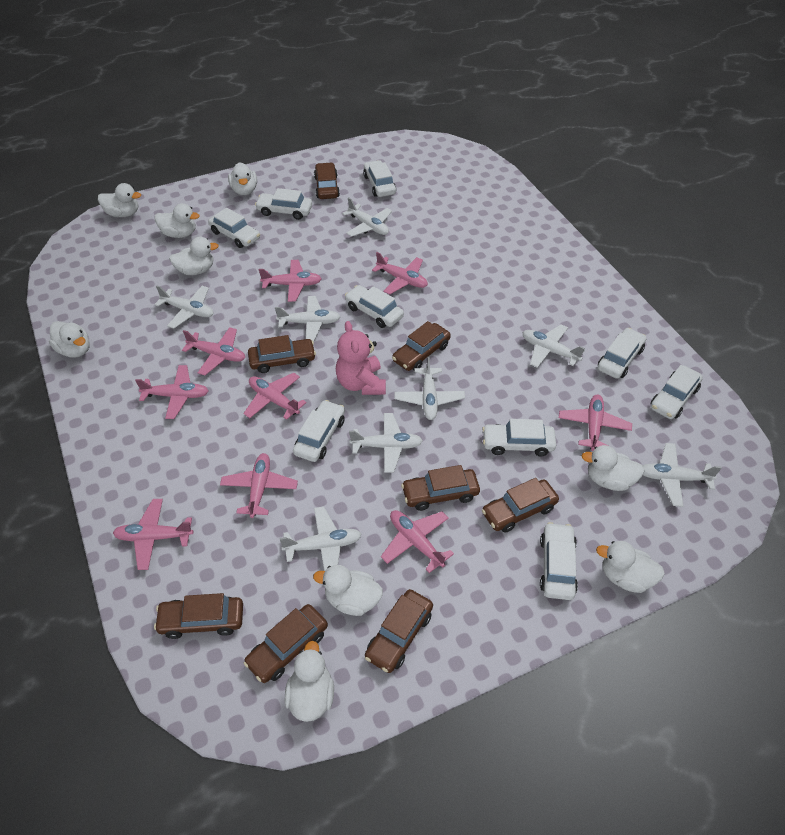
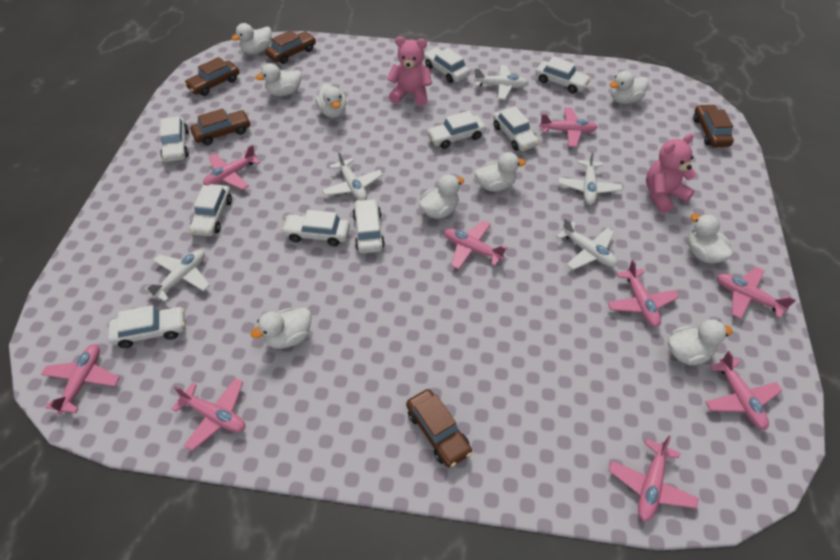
brown car: 8 -> 5
pink teddy bear: 1 -> 2
white plane: 8 -> 5

